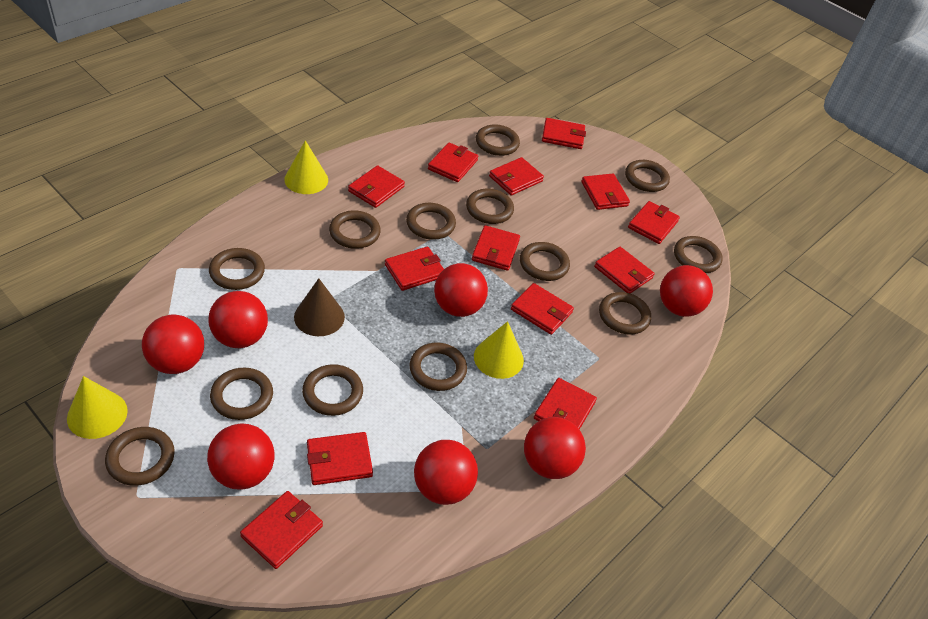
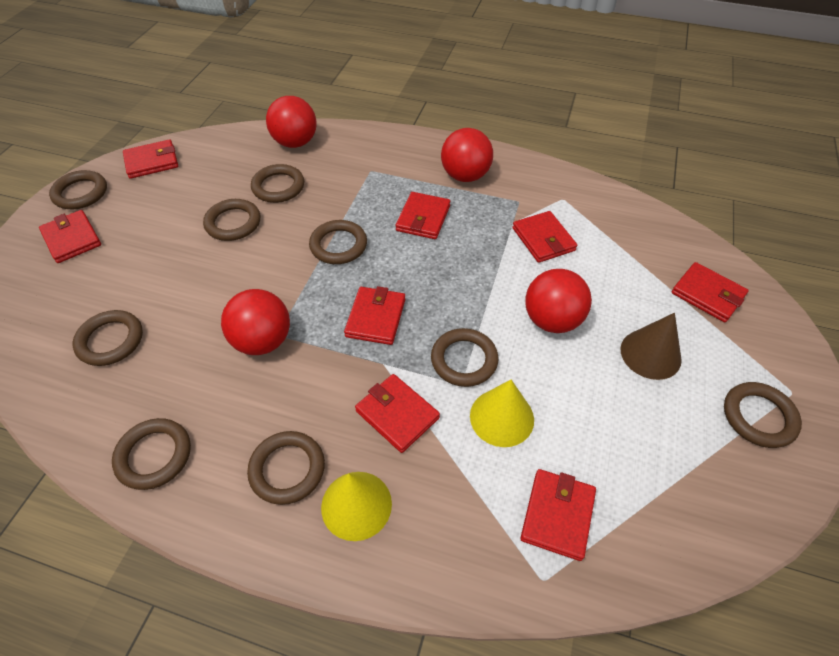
brown ring: 13 -> 9
red ball: 7 -> 4
red wallet: 13 -> 8
yellow cone: 3 -> 2

